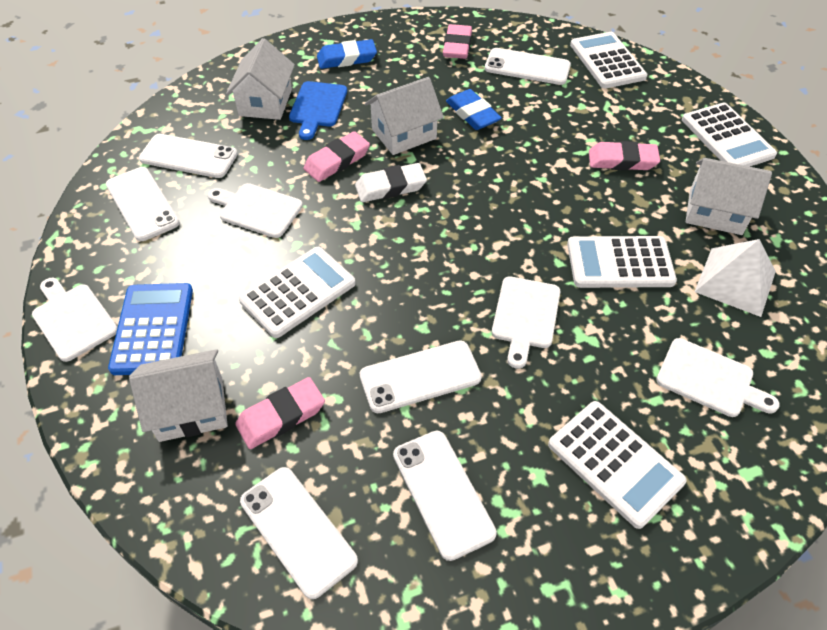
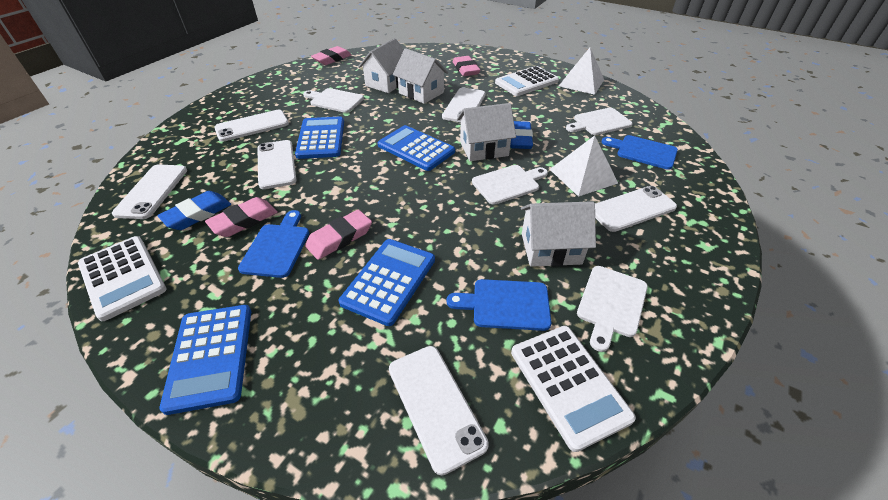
blue calculator: 1 -> 4
blue cutting board: 1 -> 3
white calculator: 5 -> 3
white eraser: 1 -> 0
white pyramid: 1 -> 2

